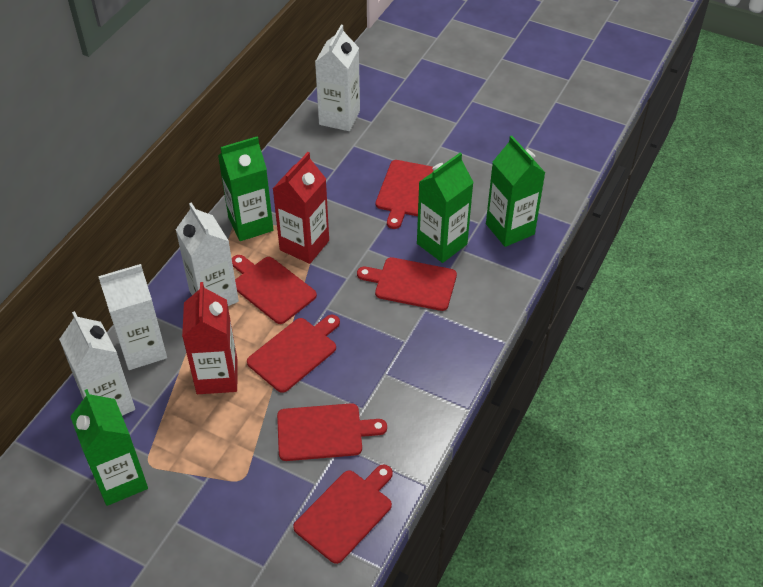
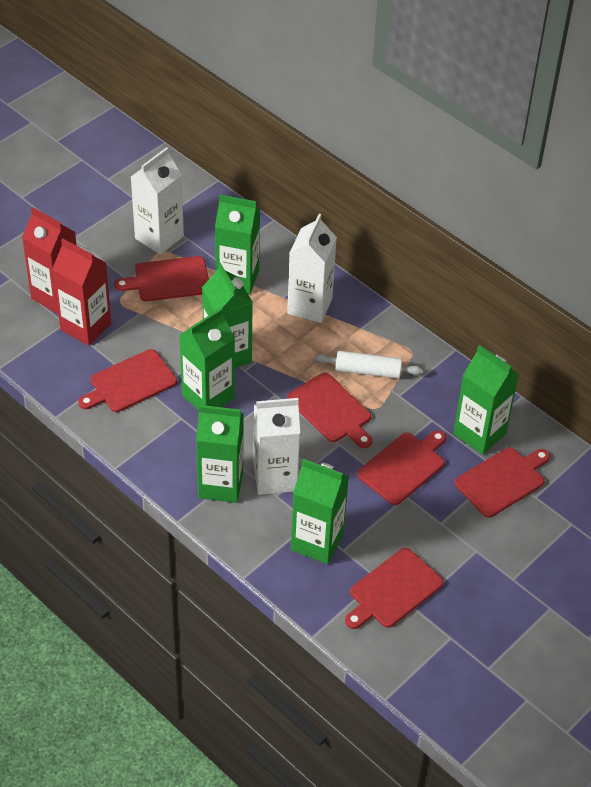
green carton: 4 -> 6
white carton: 4 -> 3
white rolling pin: 0 -> 1

